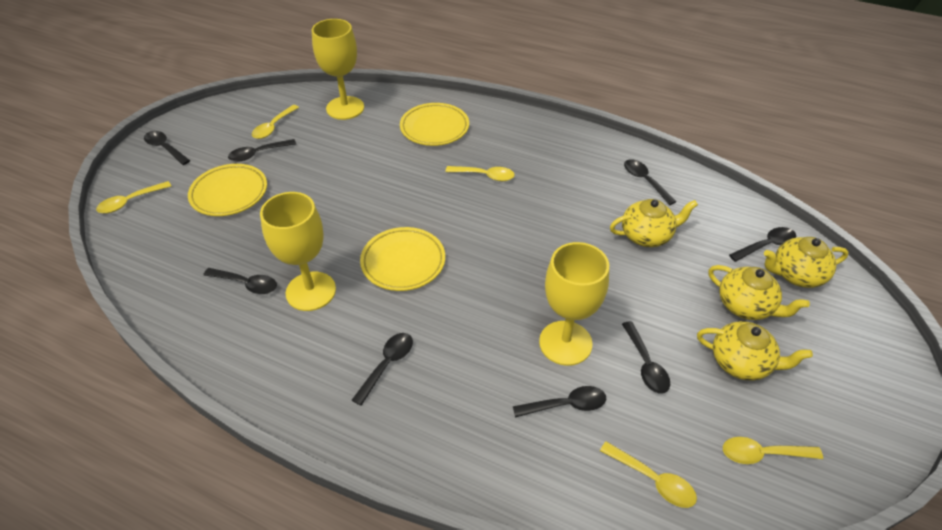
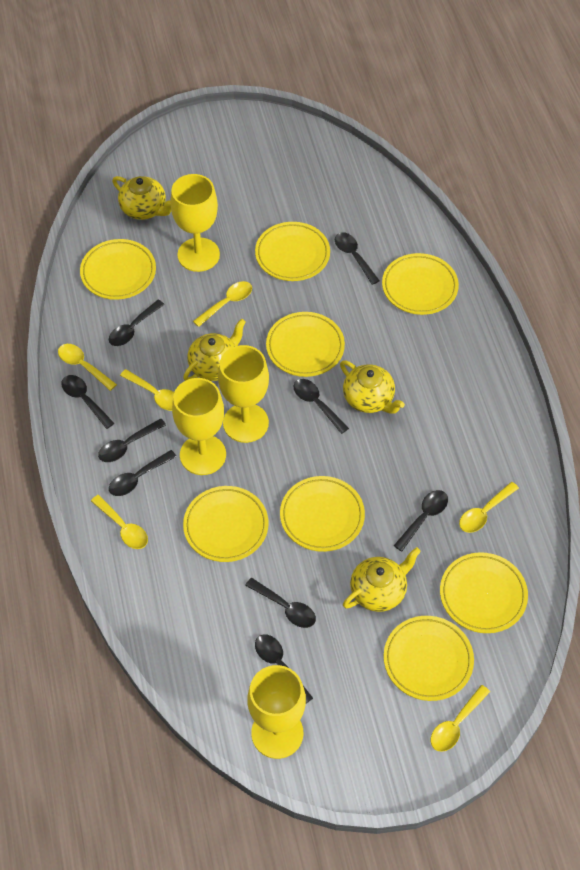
black spoon: 8 -> 9
yellow goblet: 3 -> 4
yellow plate: 3 -> 8
yellow spoon: 5 -> 6

